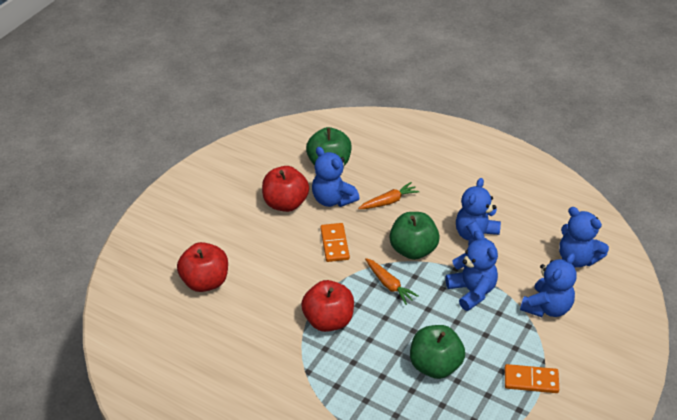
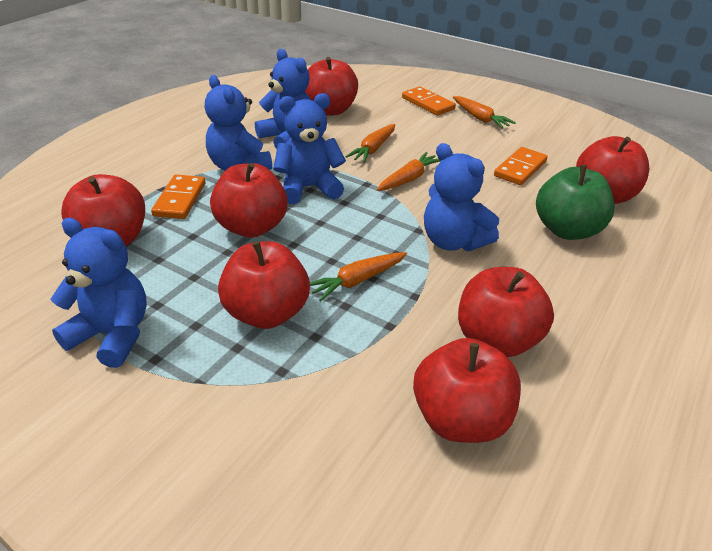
green apple: 3 -> 1
orange carrot: 2 -> 4
orange domino: 2 -> 3
red apple: 3 -> 7

